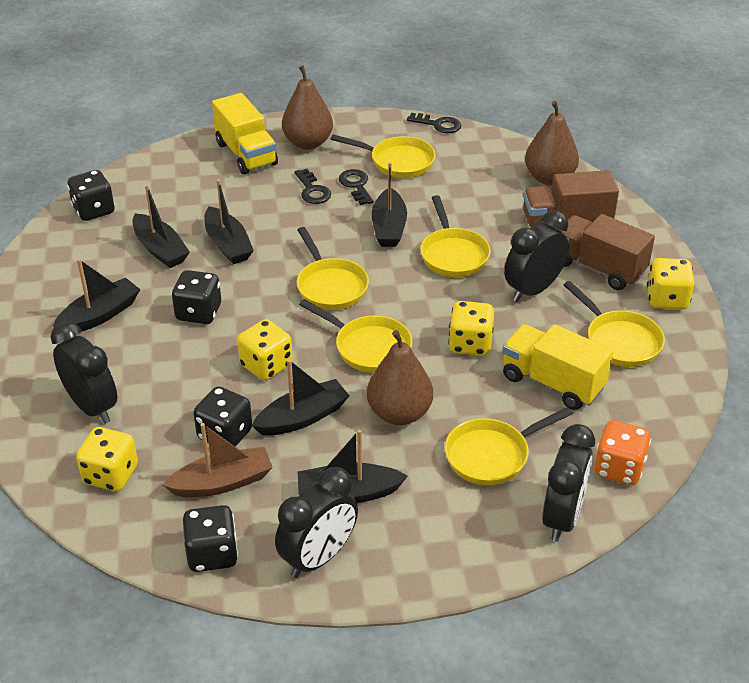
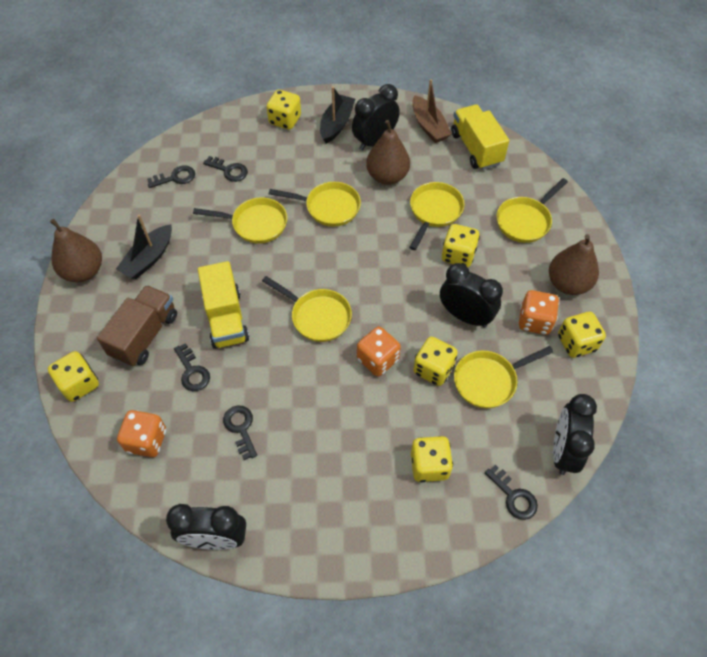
black boat: 6 -> 2
black dice: 4 -> 0
black key: 3 -> 5
brown truck: 2 -> 1
orange dice: 1 -> 3
yellow dice: 4 -> 6

